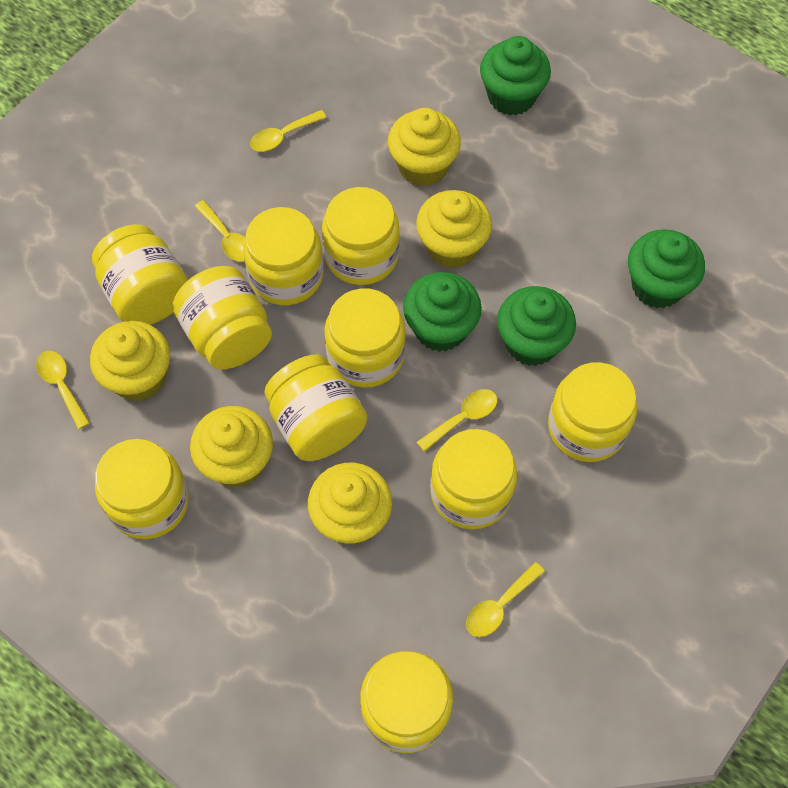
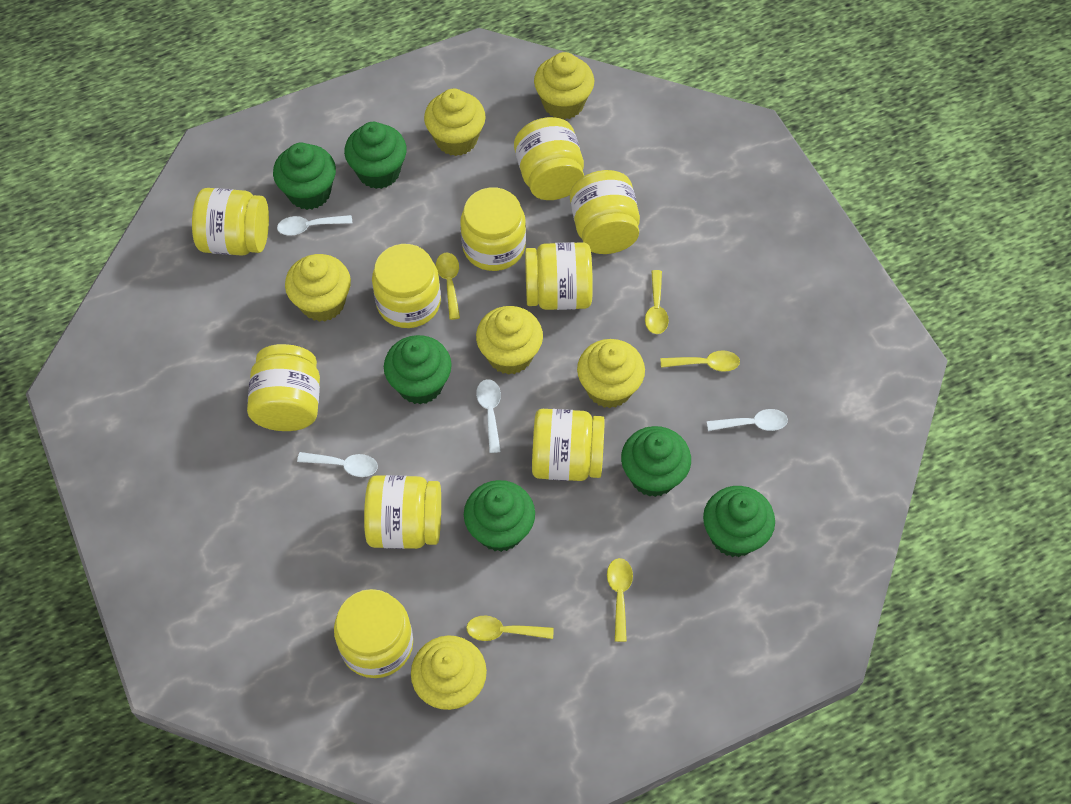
green cupcake: 4 -> 6
white spoon: 0 -> 4
yellow cupcake: 5 -> 6

